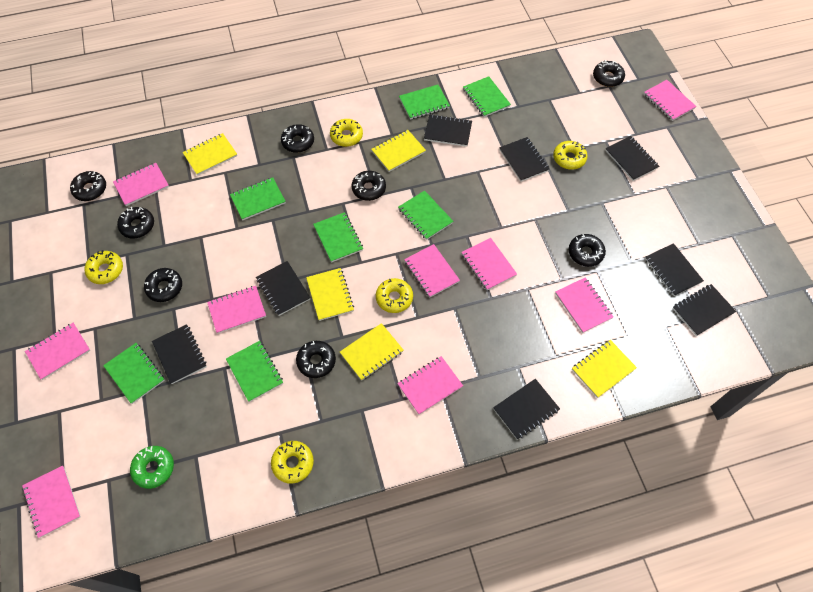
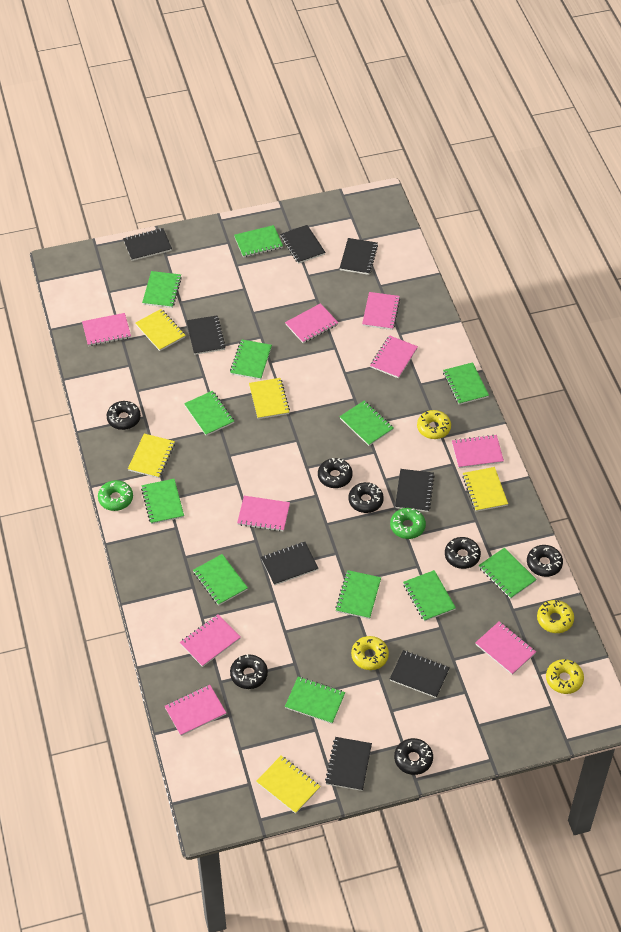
black donut: 8 -> 7
green donut: 1 -> 2
green notebook: 7 -> 12
yellow donut: 5 -> 4

